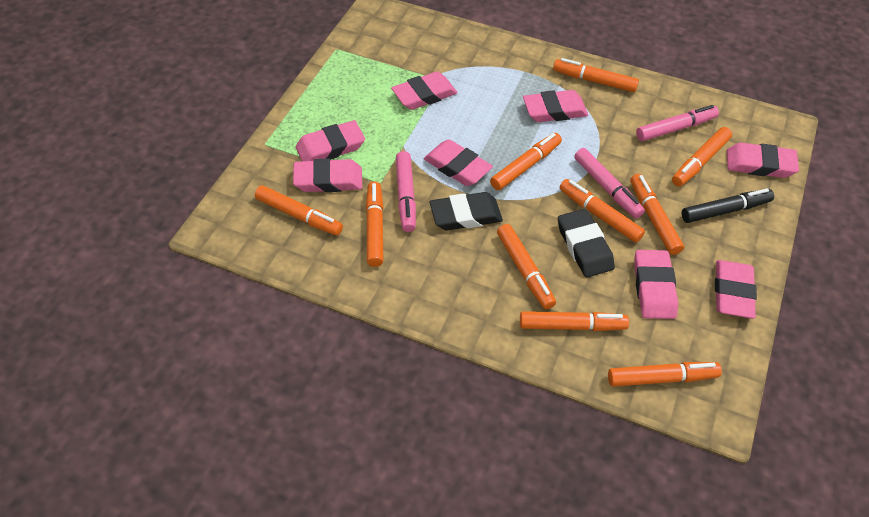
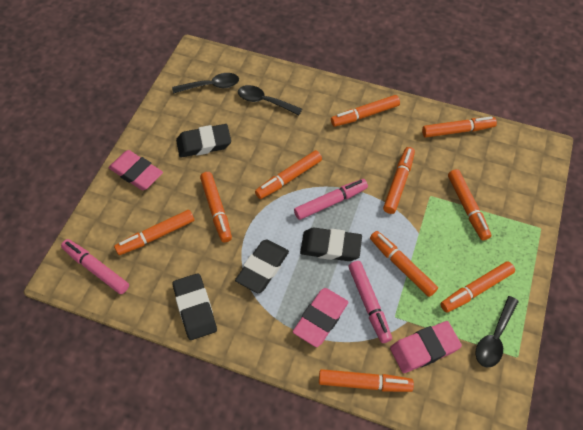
black eraser: 2 -> 4
black marker: 1 -> 0
black spoon: 0 -> 3
pink eraser: 8 -> 3

